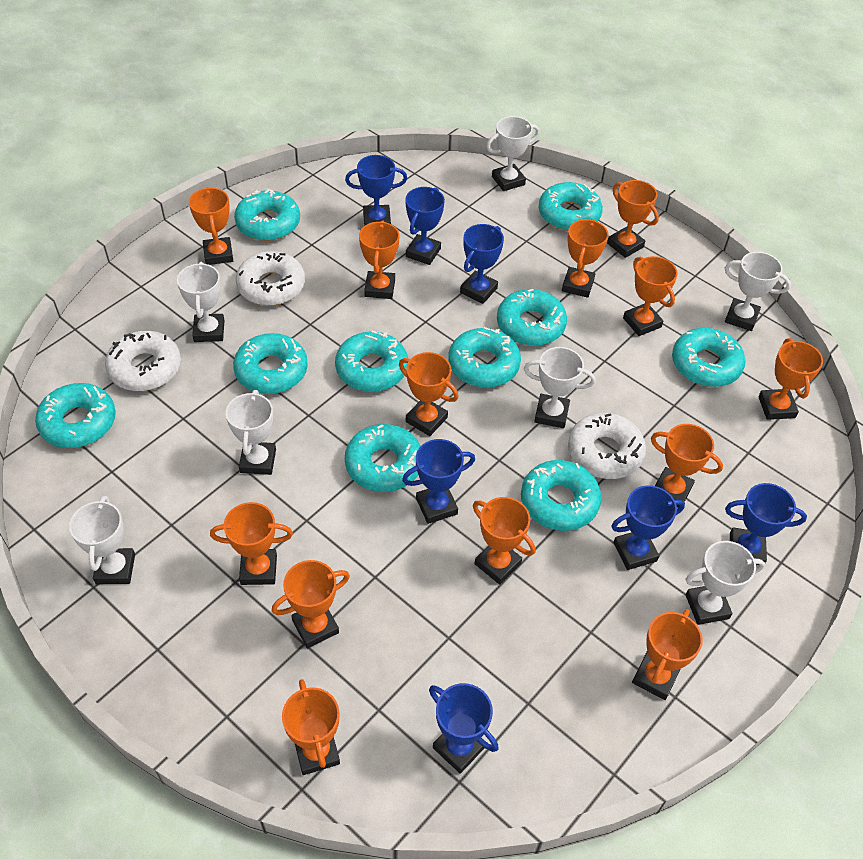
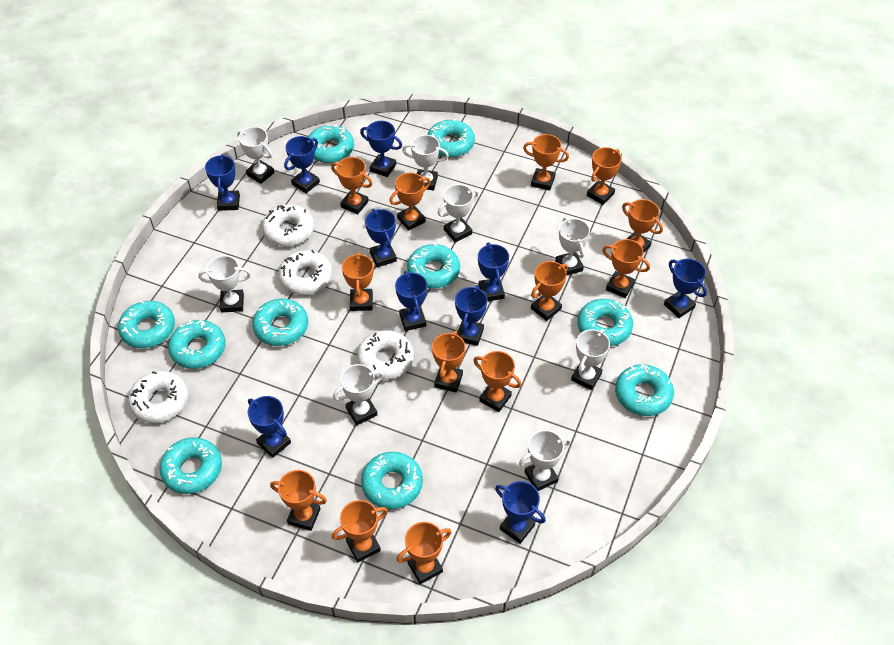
blue trophy: 7 -> 10
white donut: 3 -> 4
white trophy: 7 -> 8

